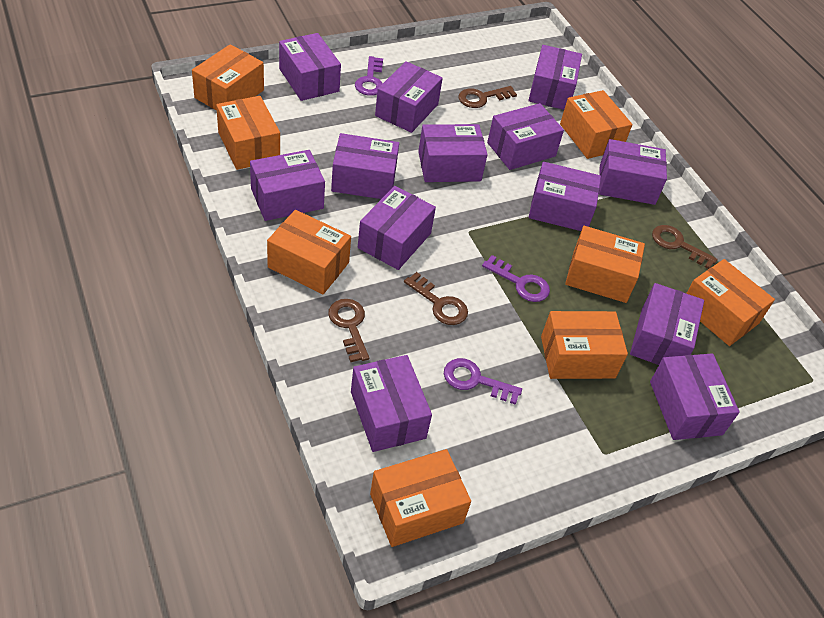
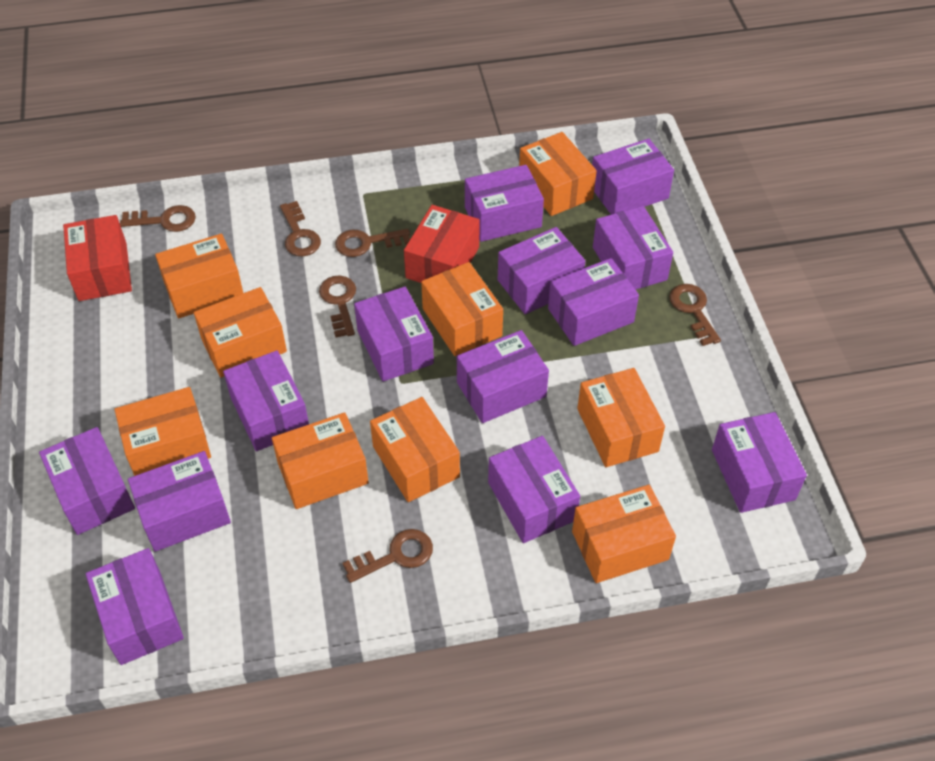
brown key: 4 -> 6
orange box: 8 -> 9
purple key: 3 -> 0
red box: 0 -> 2

